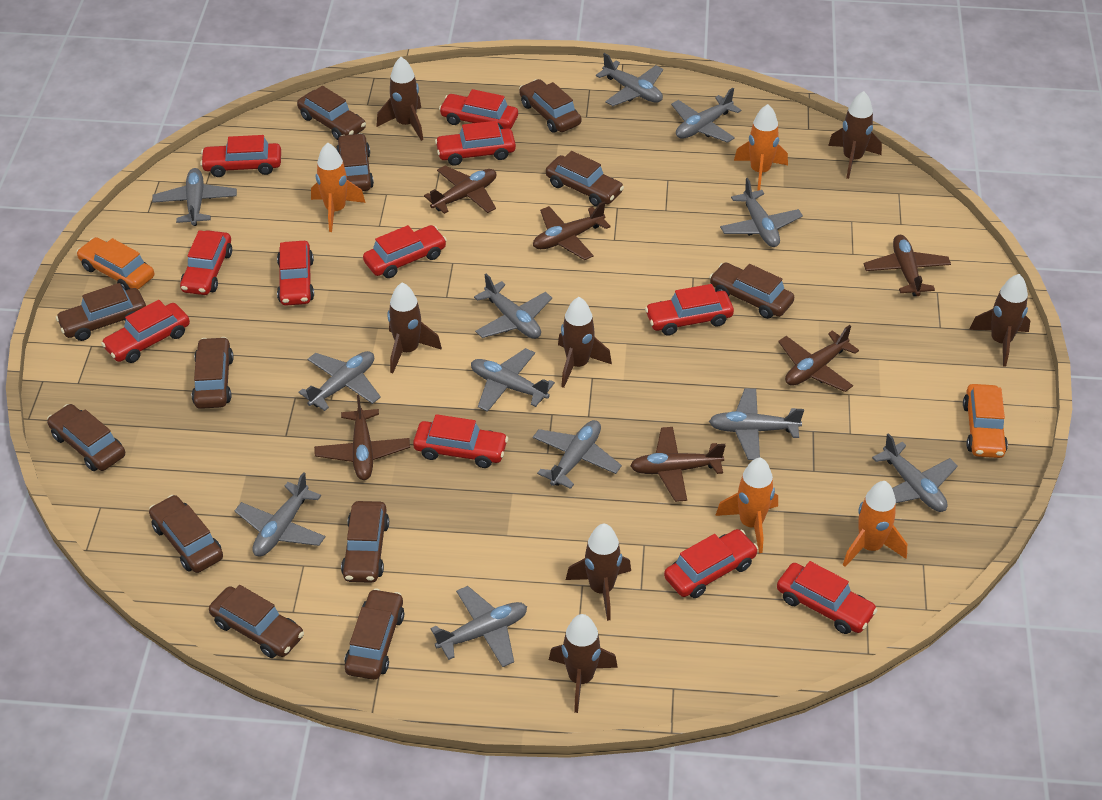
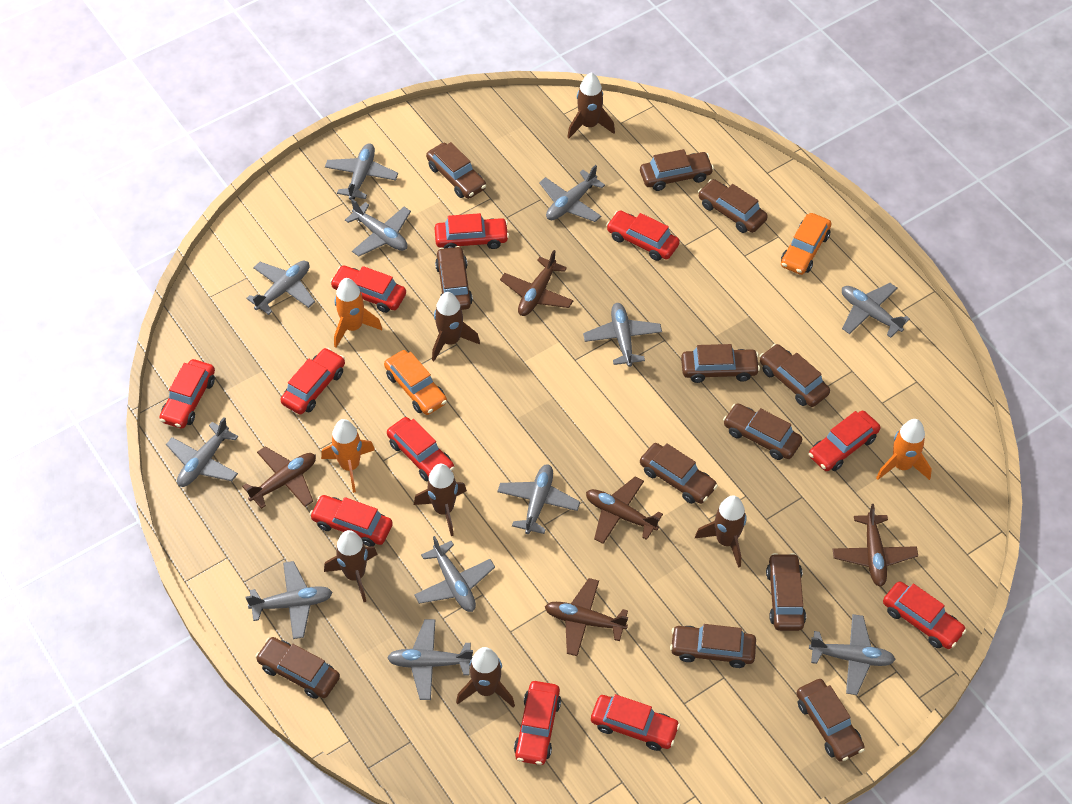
brown plane: 6 -> 5
brown rocket: 7 -> 6
orange rocket: 4 -> 3

